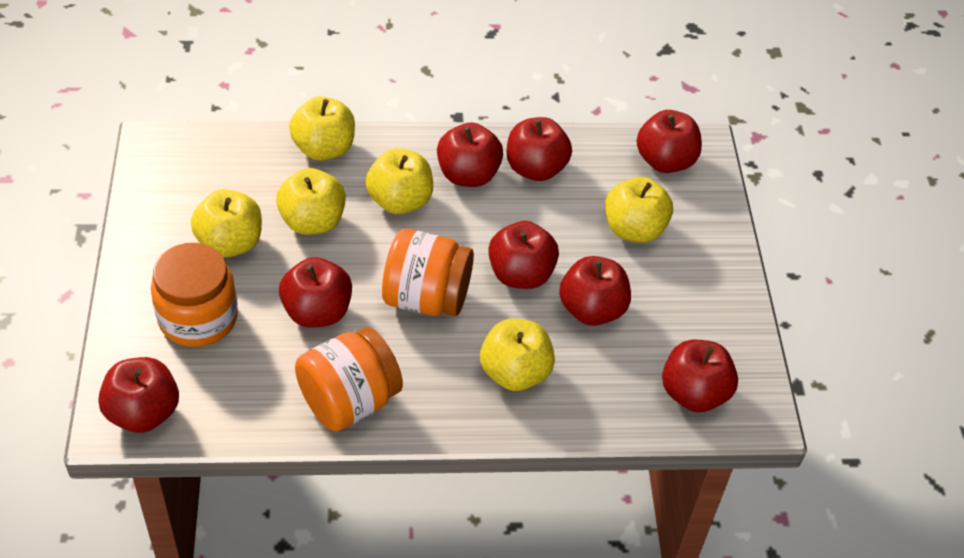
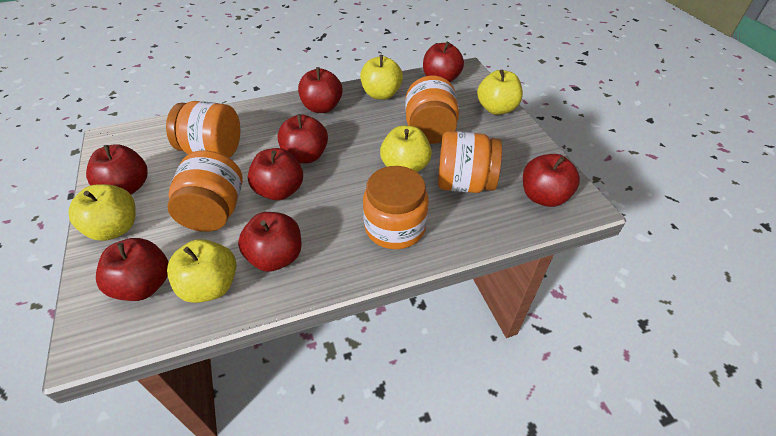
orange jar: 3 -> 5
yellow apple: 6 -> 5

